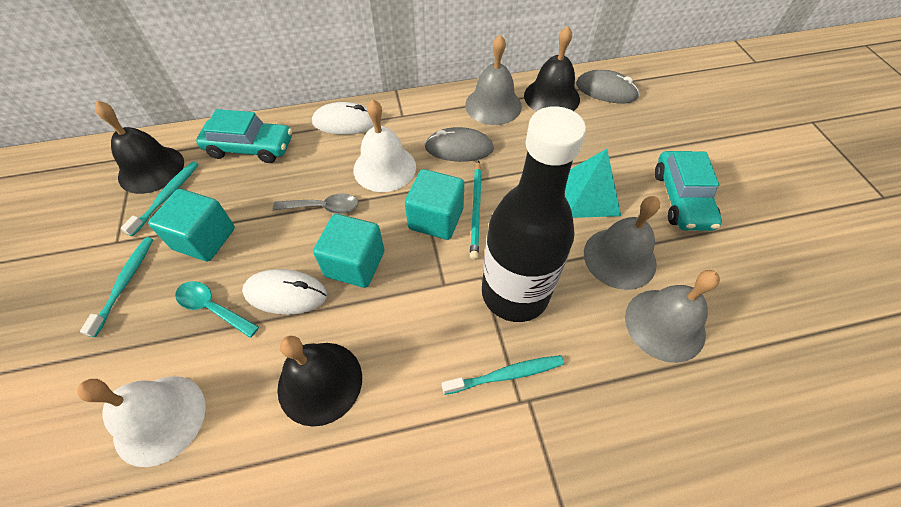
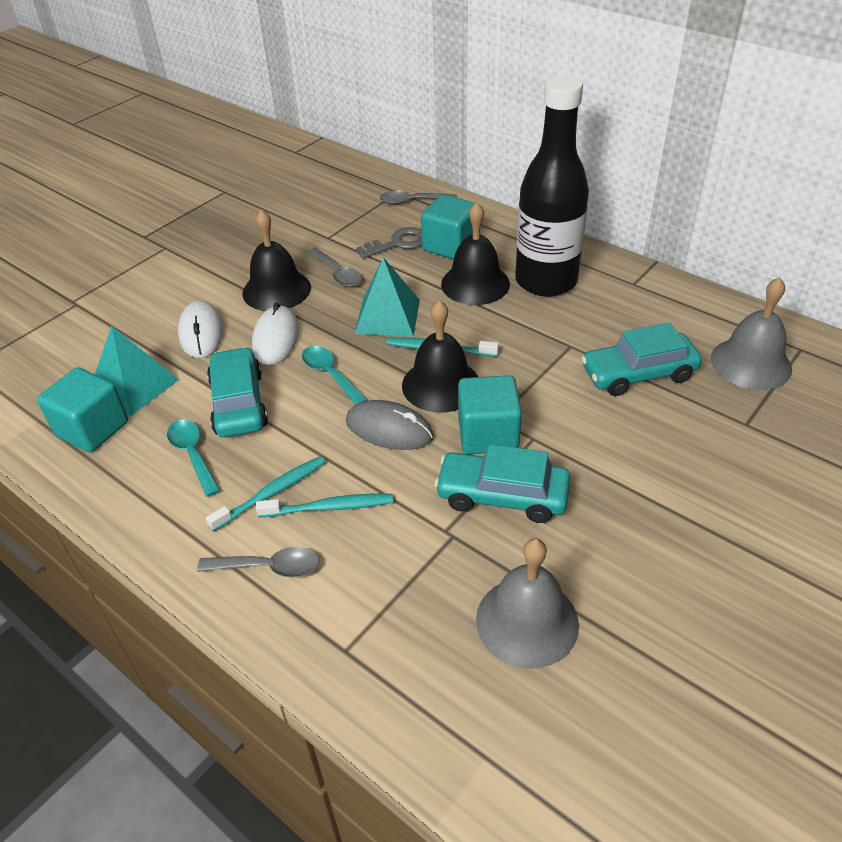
grey bell: 3 -> 2
grey key: 0 -> 1
grey mouse: 2 -> 1
grey spoon: 1 -> 3
turquoise car: 2 -> 3
turquoise pencil: 1 -> 0
turquoise pyramid: 1 -> 2
turquoise spoon: 1 -> 2
white bell: 2 -> 0

